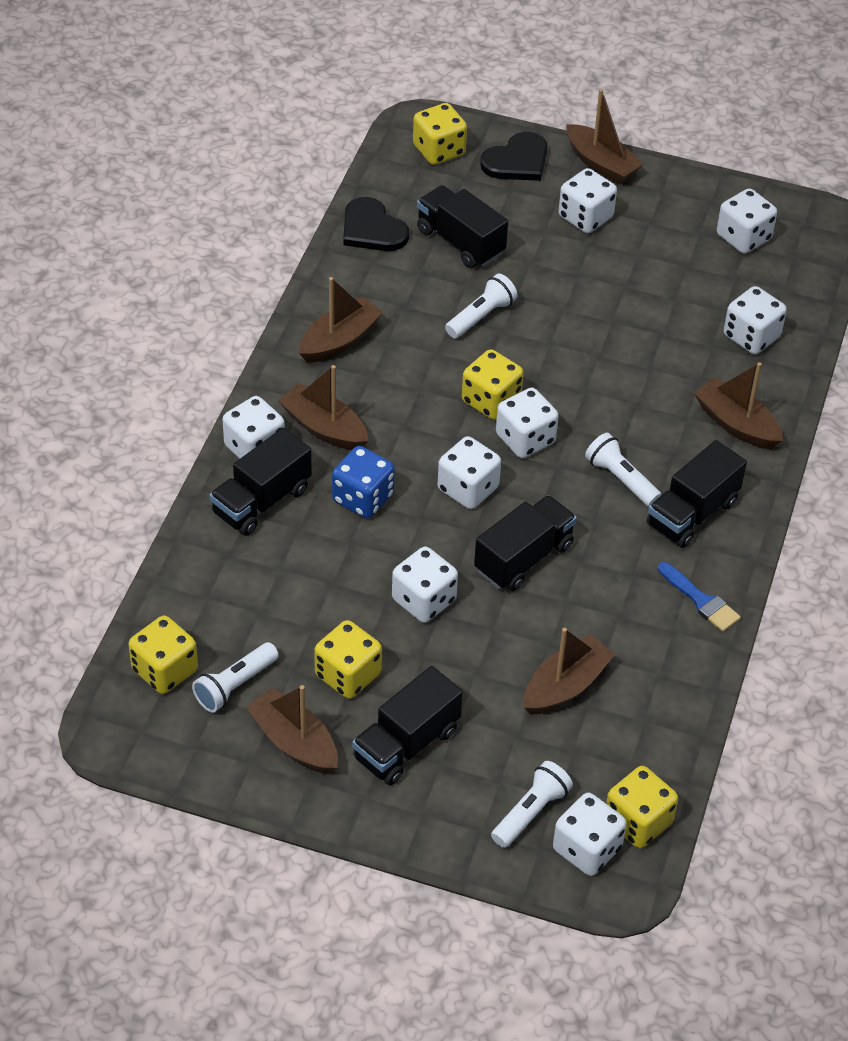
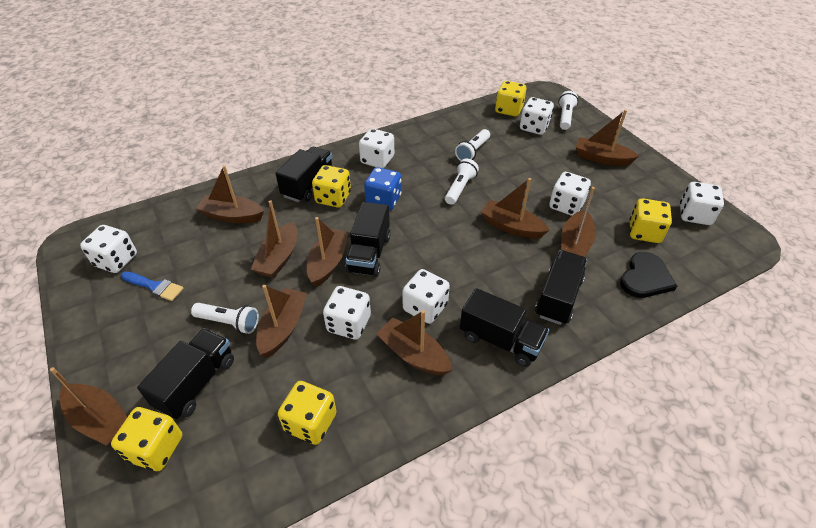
black heart: 2 -> 1
brown boat: 6 -> 9
white dice: 8 -> 7

